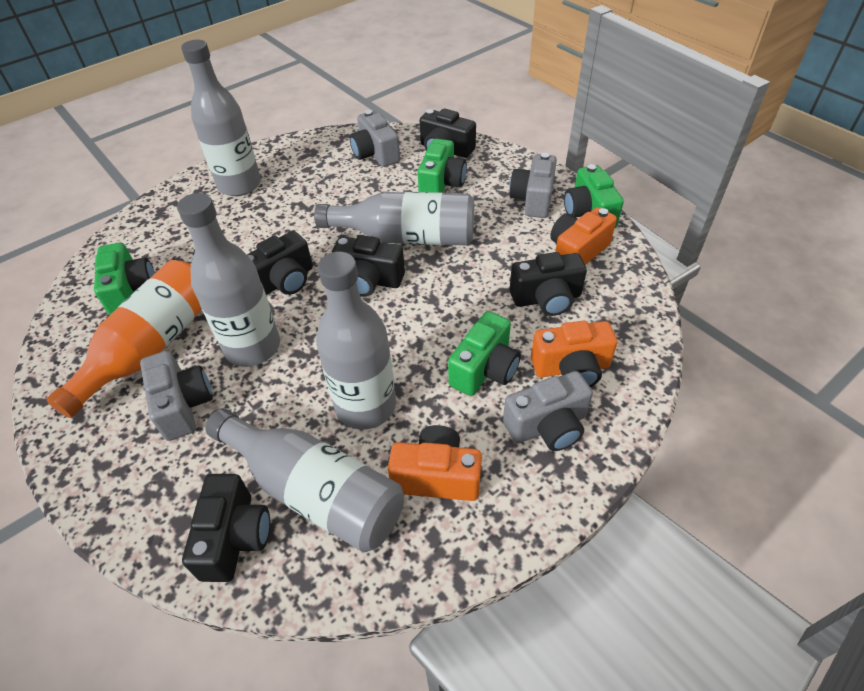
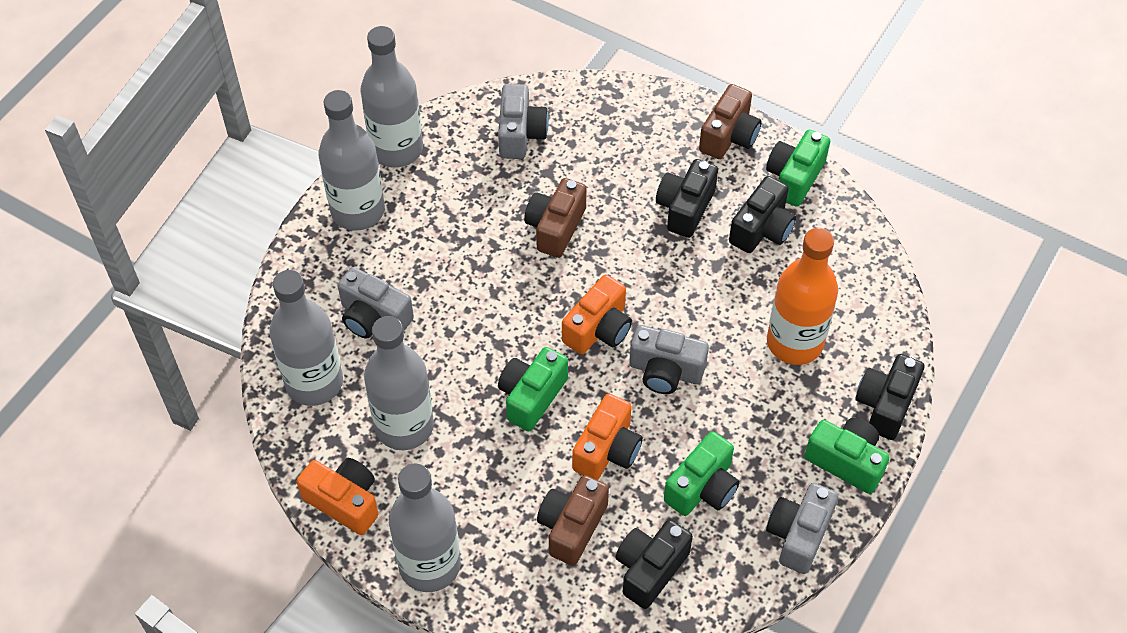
black camera: 5 -> 4
brown camera: 0 -> 3

